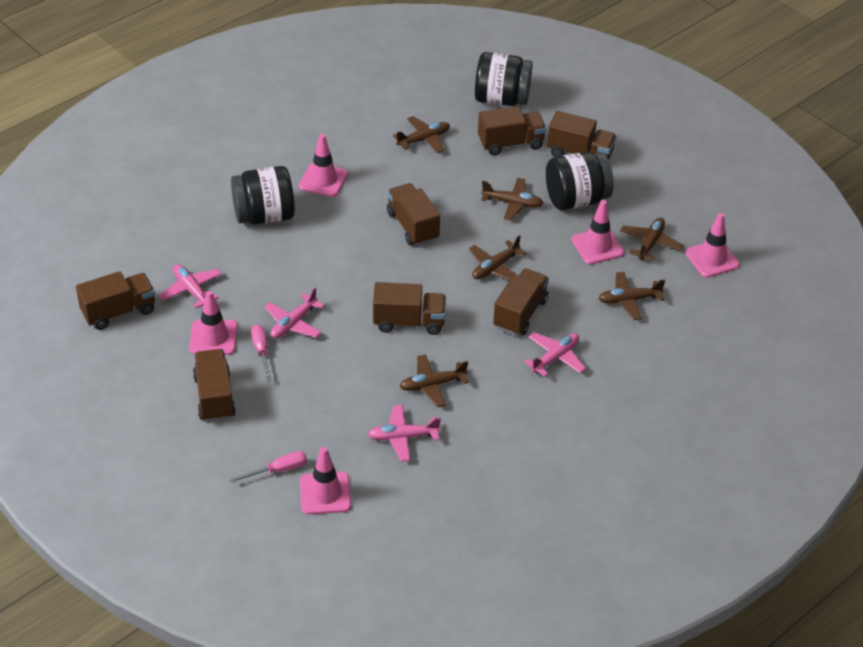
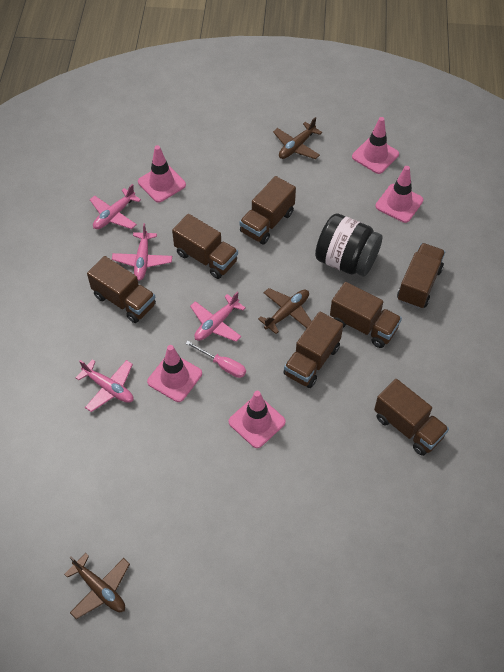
black jar: 3 -> 1
brown plane: 6 -> 3
pink screwdriver: 2 -> 1

